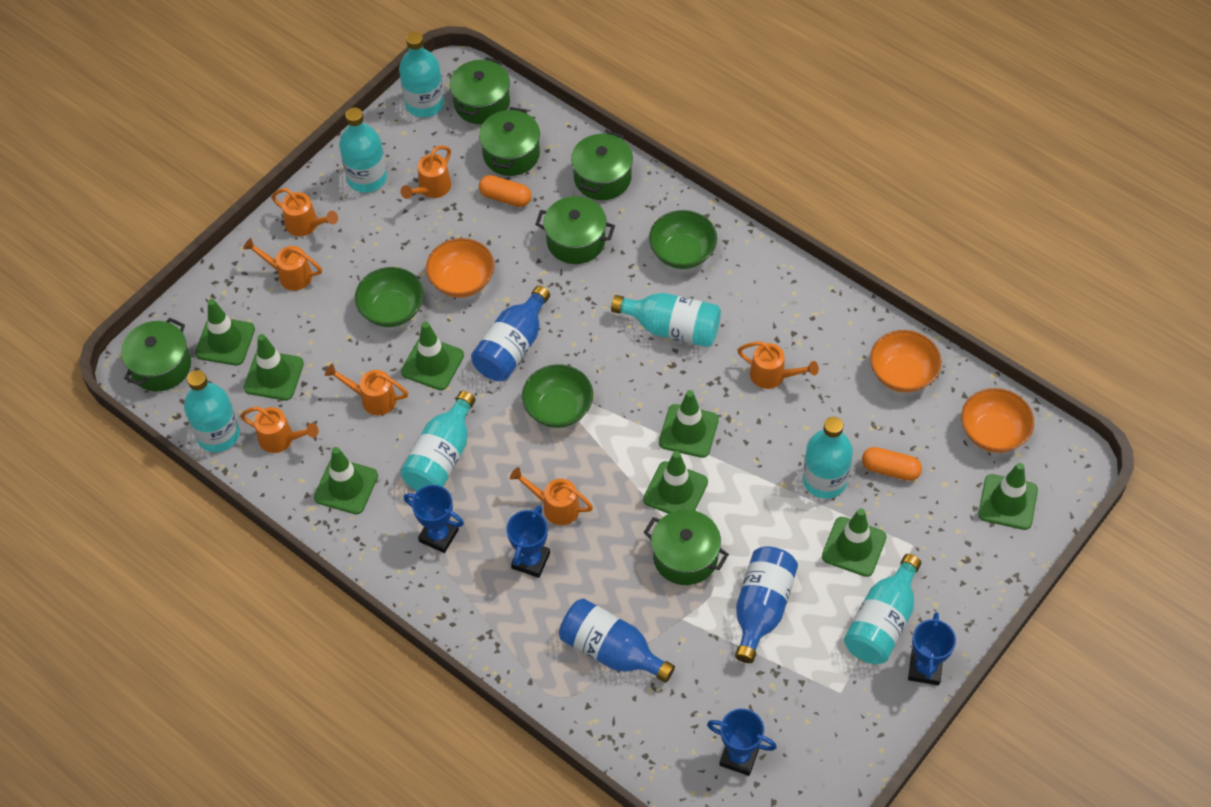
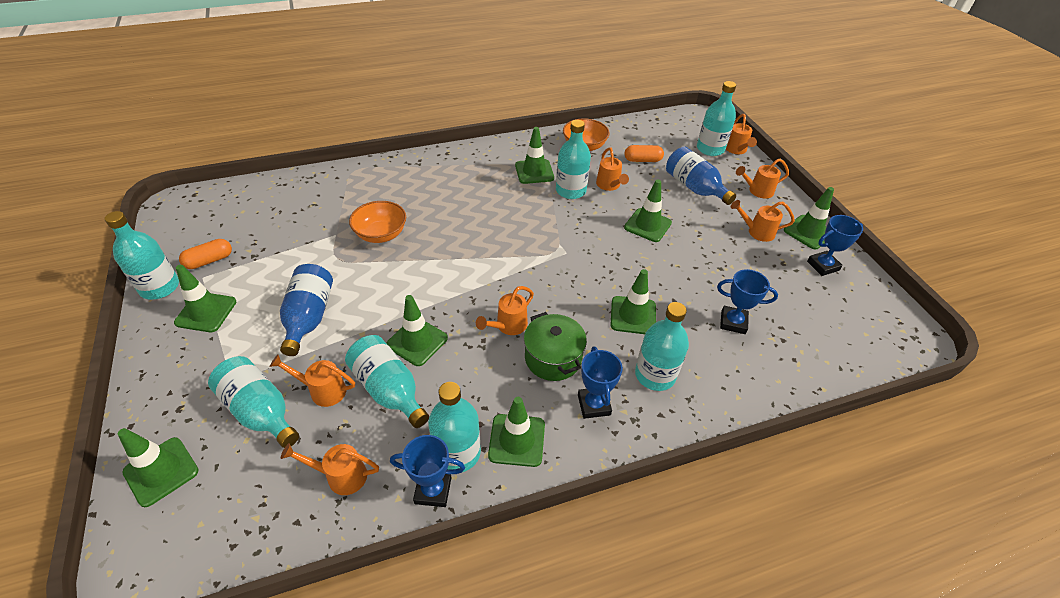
blue bottle: 3 -> 2
green bowl: 3 -> 0
green pot: 6 -> 1
orange bowl: 3 -> 2

